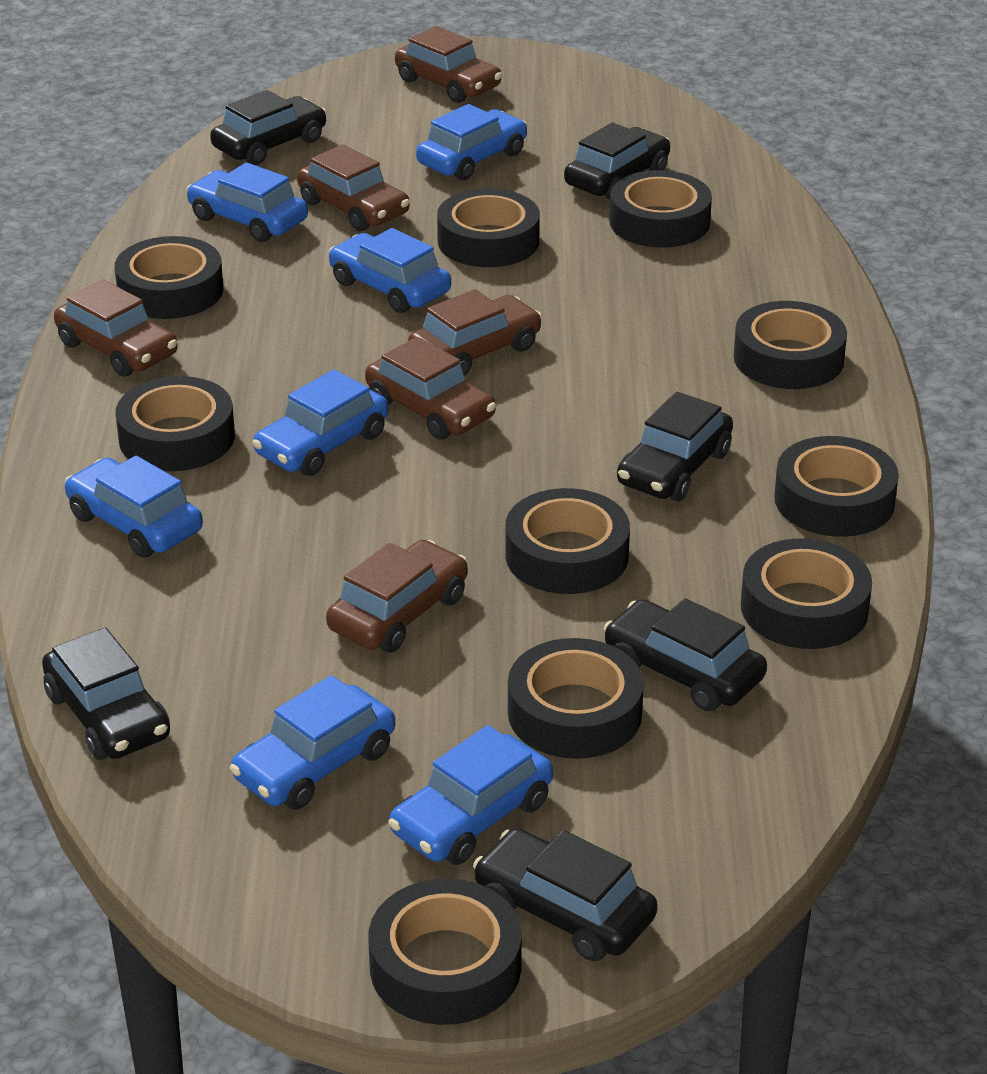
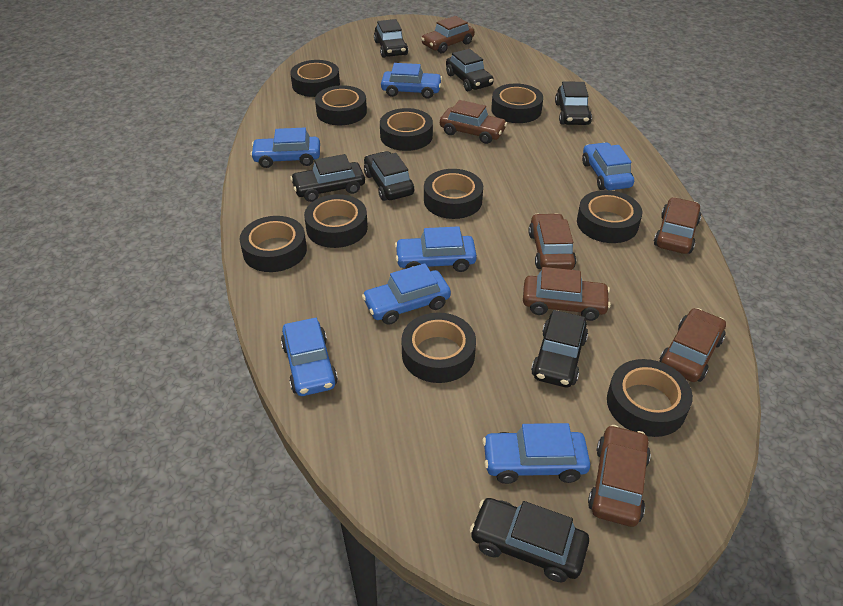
black car: 6 -> 7
brown car: 6 -> 7

